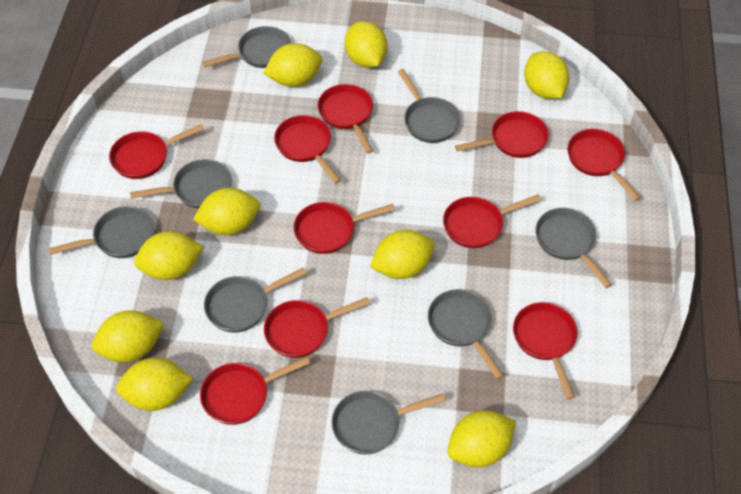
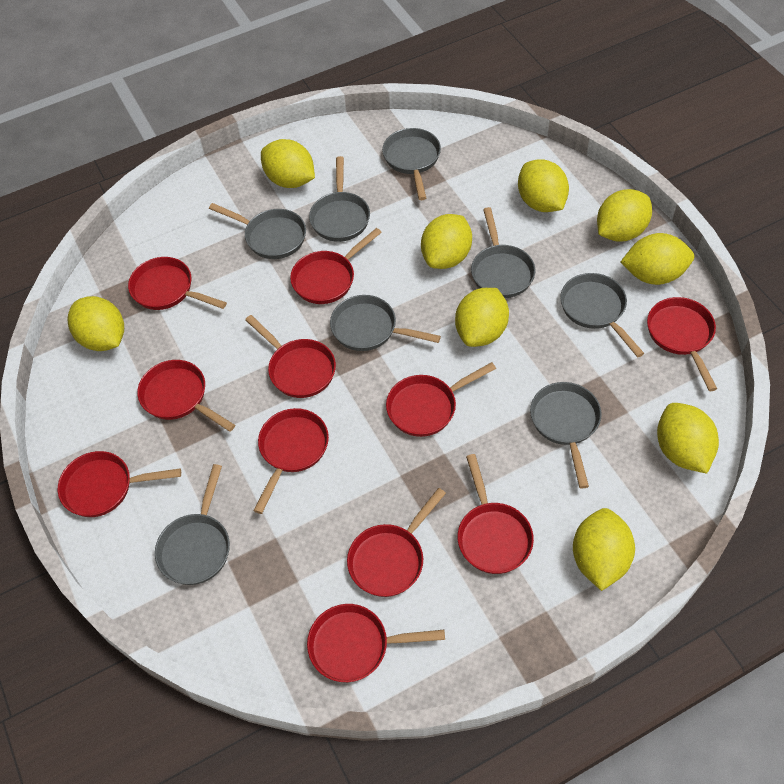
red pan: 10 -> 11

